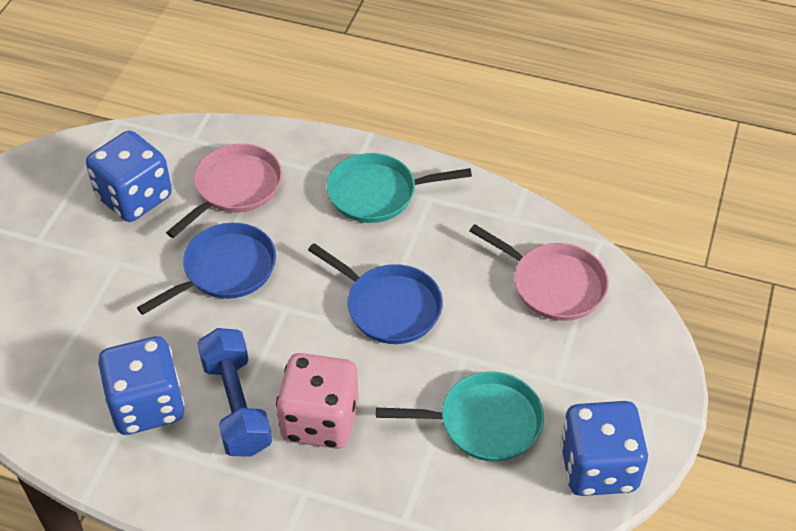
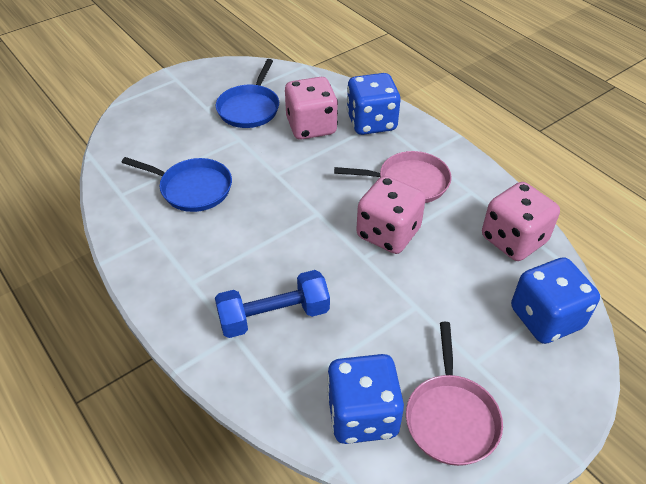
pink dice: 1 -> 3
turquoise pan: 2 -> 0

